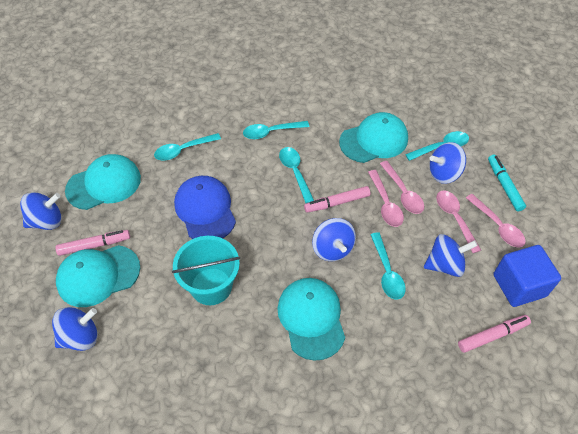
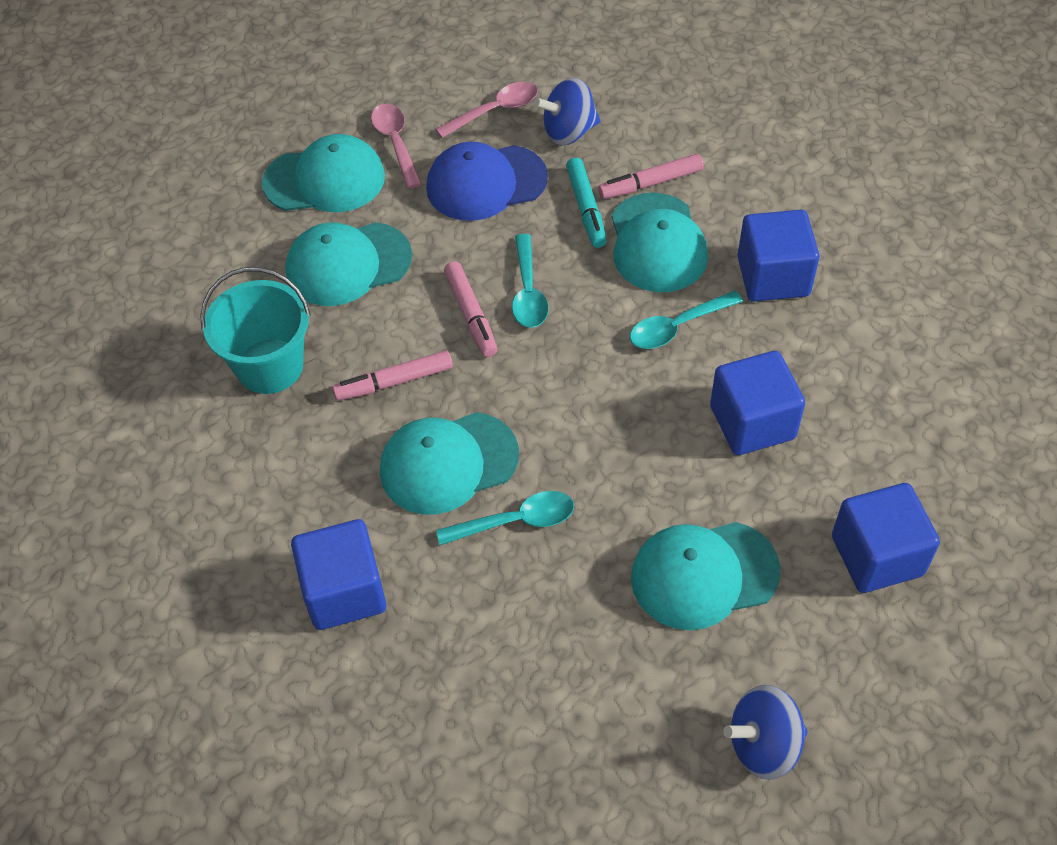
blue cube: 1 -> 4
blue spinning top: 5 -> 2
pink spoon: 4 -> 2
turquoise cap: 4 -> 5
turquoise spoon: 5 -> 3

